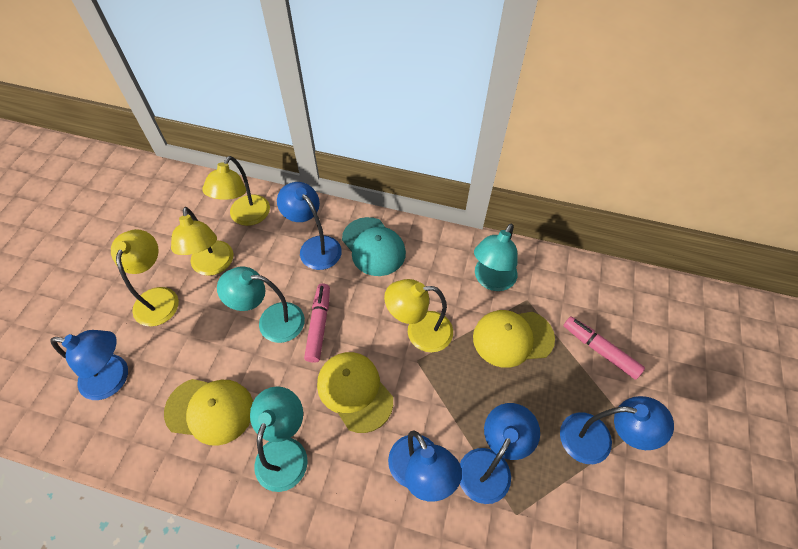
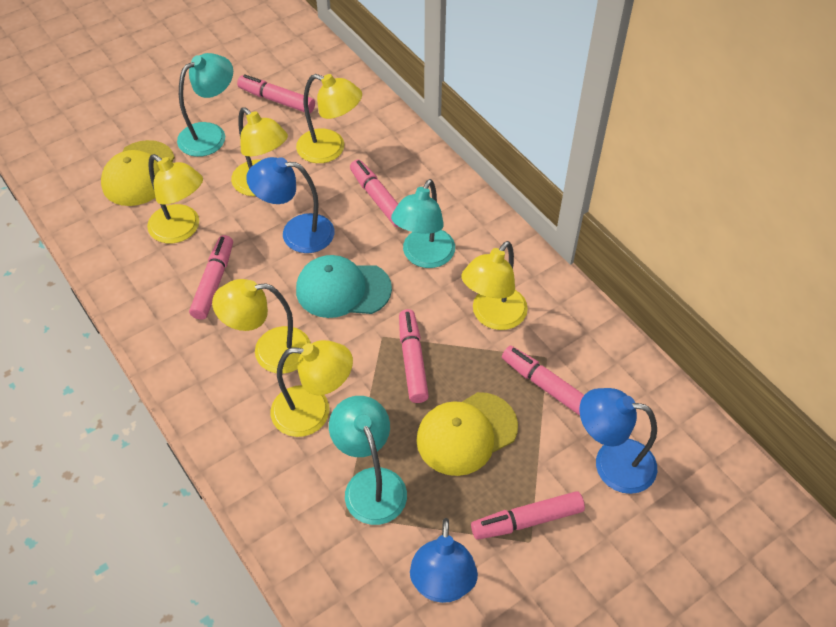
blue lamp: 5 -> 3
pink marker: 2 -> 6
yellow cap: 3 -> 2
yellow lamp: 4 -> 6

